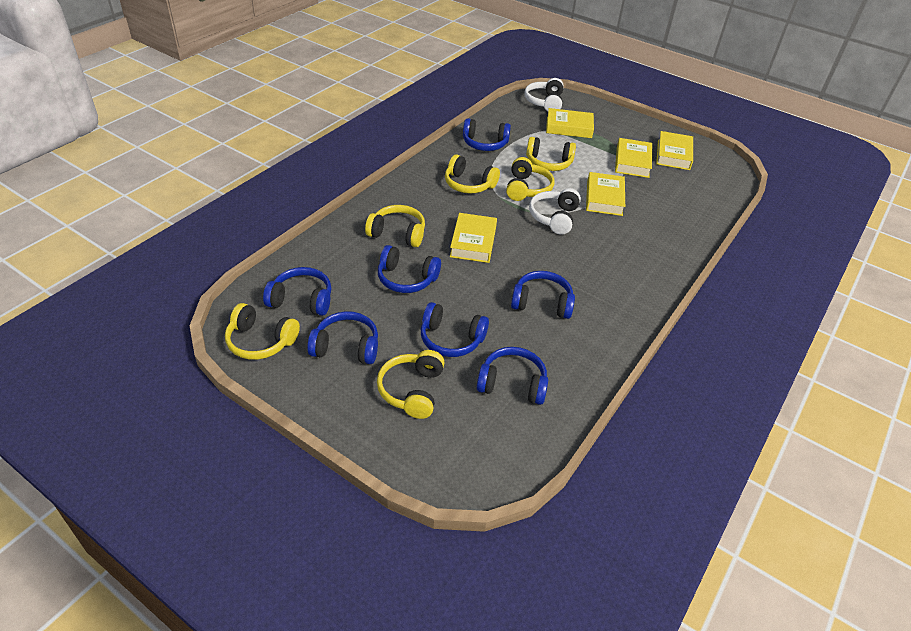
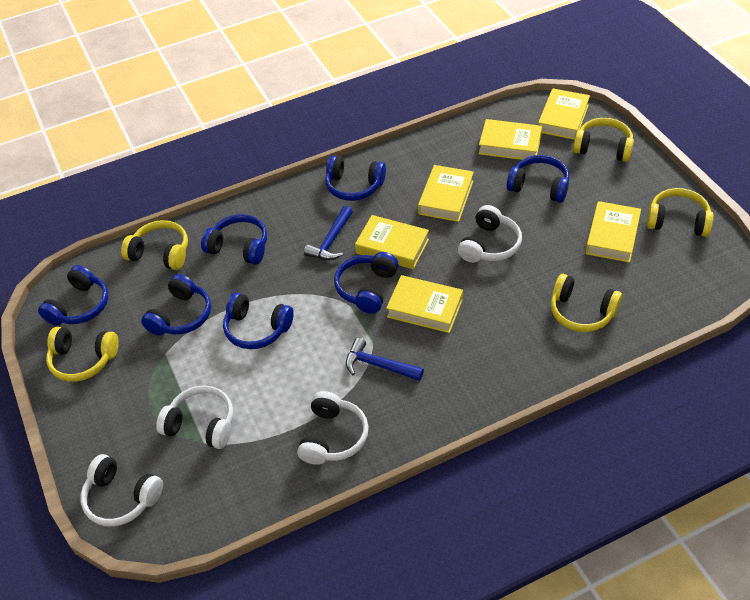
blue hammer: 0 -> 2
white headphones: 2 -> 4
yellow book: 5 -> 6
yellow headphones: 6 -> 5

